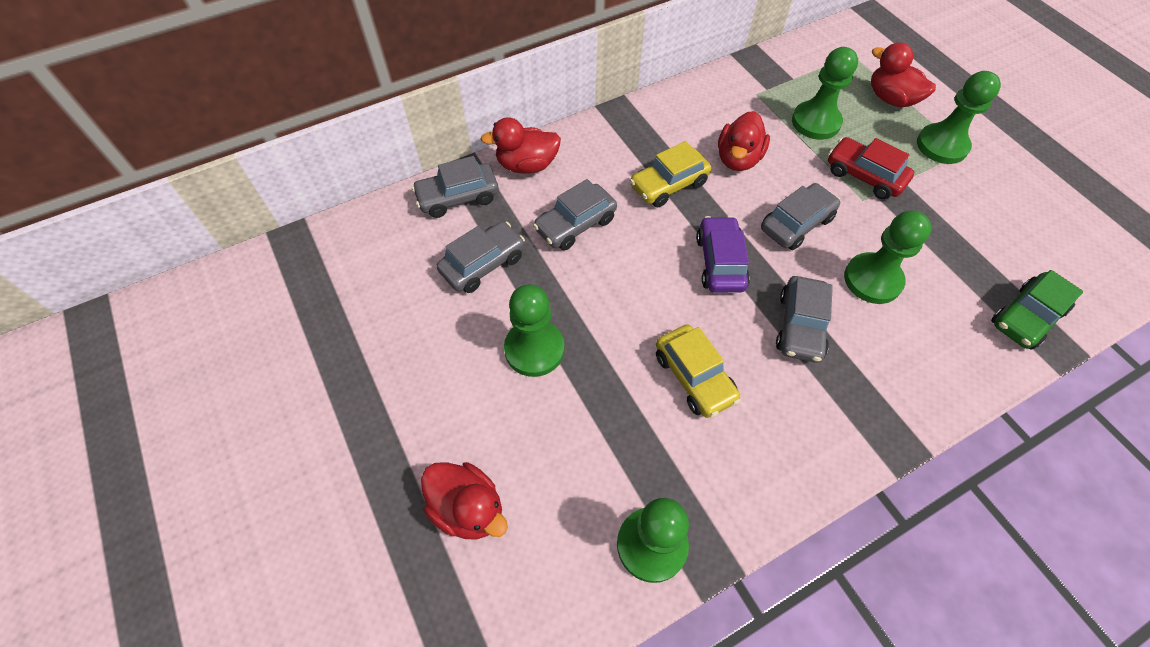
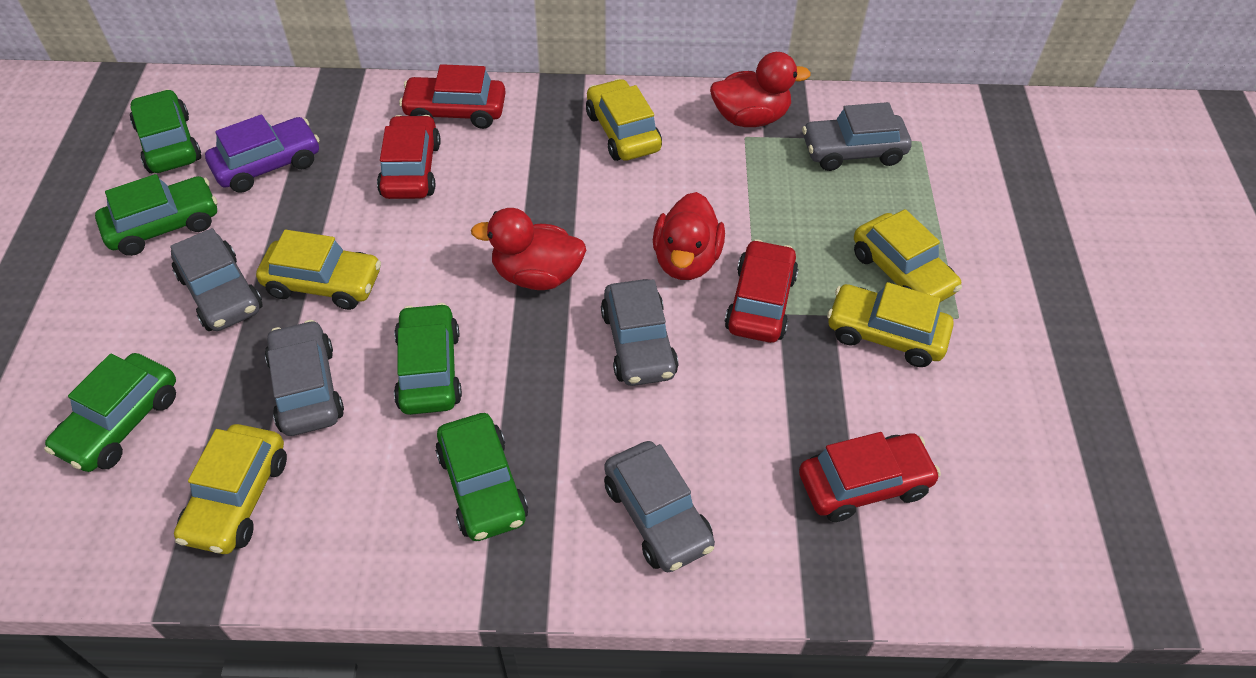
green car: 1 -> 5
green pawn: 5 -> 0
red car: 1 -> 4
red duck: 4 -> 3
yellow car: 2 -> 5

